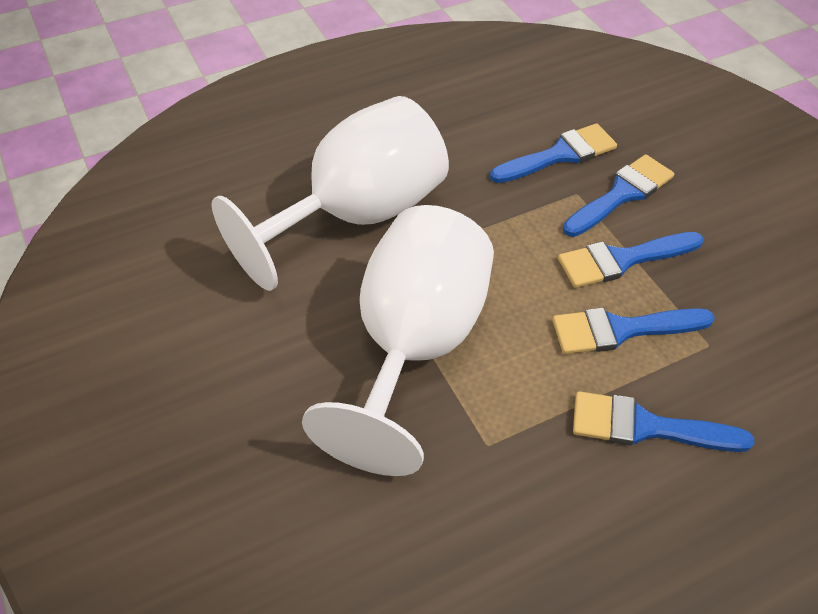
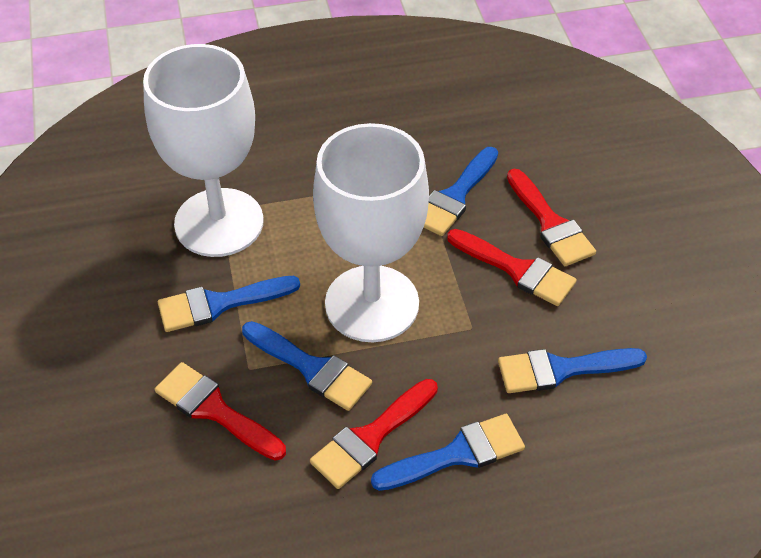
red brush: 0 -> 4

